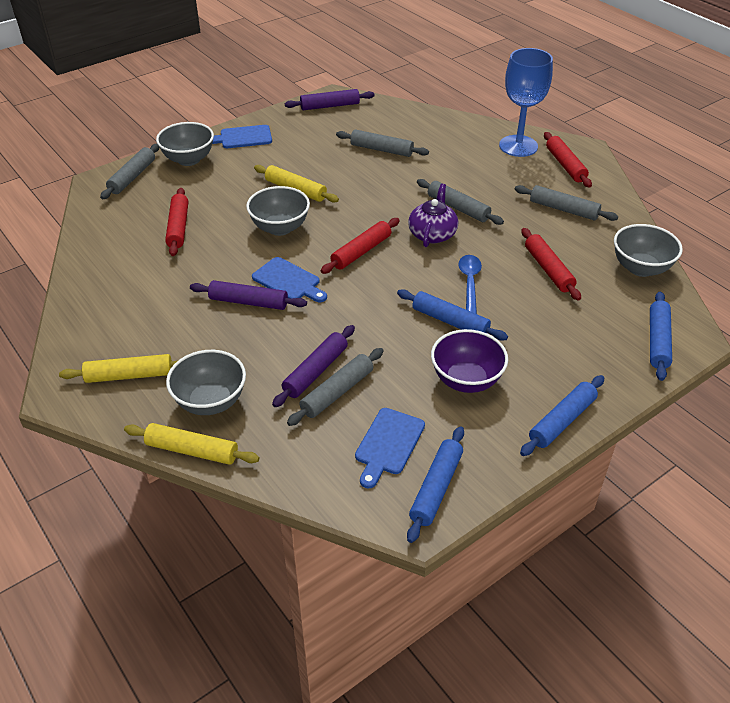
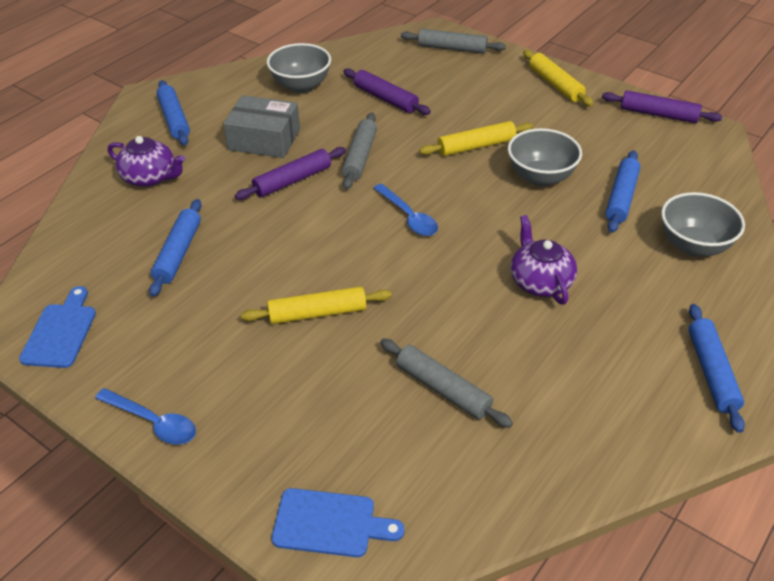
blue cutting board: 3 -> 2
blue goblet: 1 -> 0
blue spoon: 1 -> 2
grey bowl: 4 -> 3
grey box: 0 -> 1
grey rolling pin: 5 -> 3
purple bowl: 1 -> 0
purple teapot: 1 -> 2
red rolling pin: 4 -> 0

